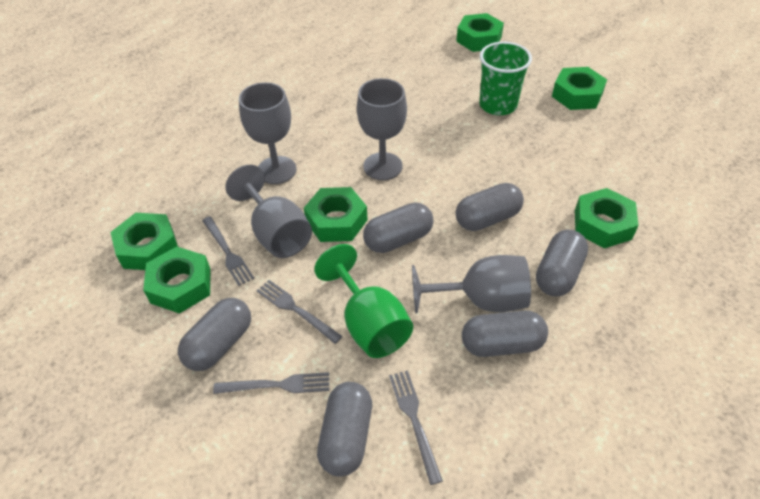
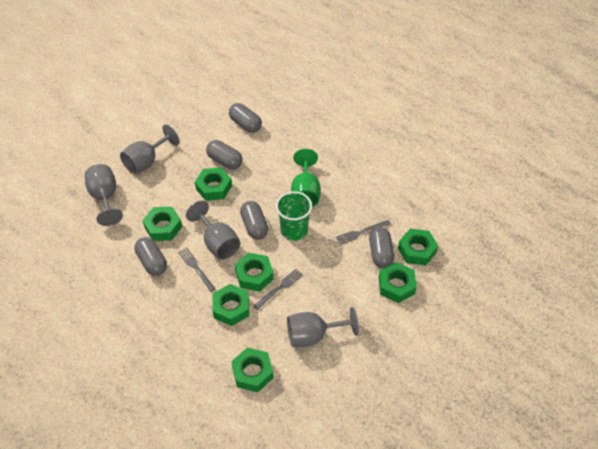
green nut: 6 -> 7
grey capsule: 6 -> 5
grey fork: 4 -> 3

